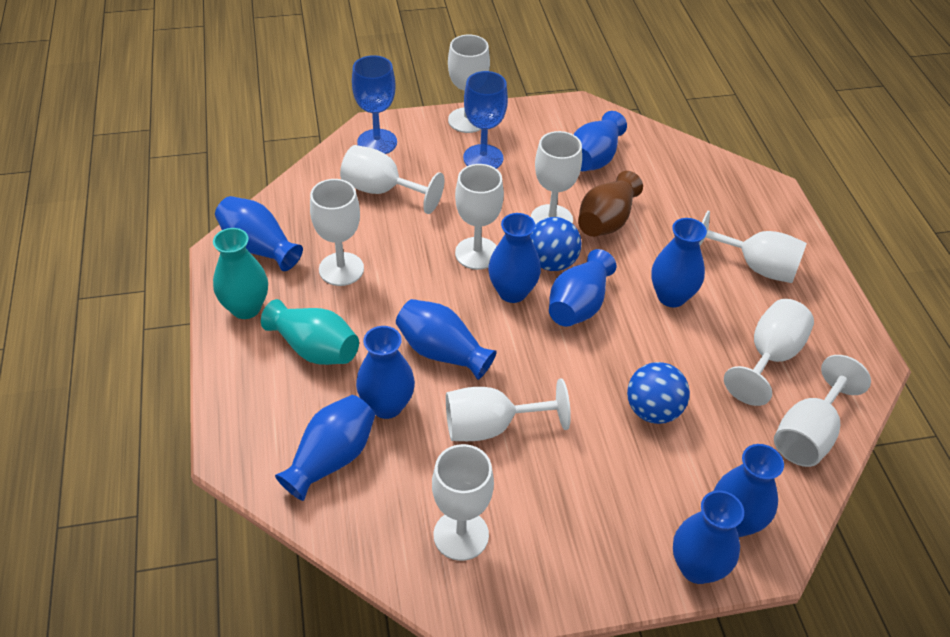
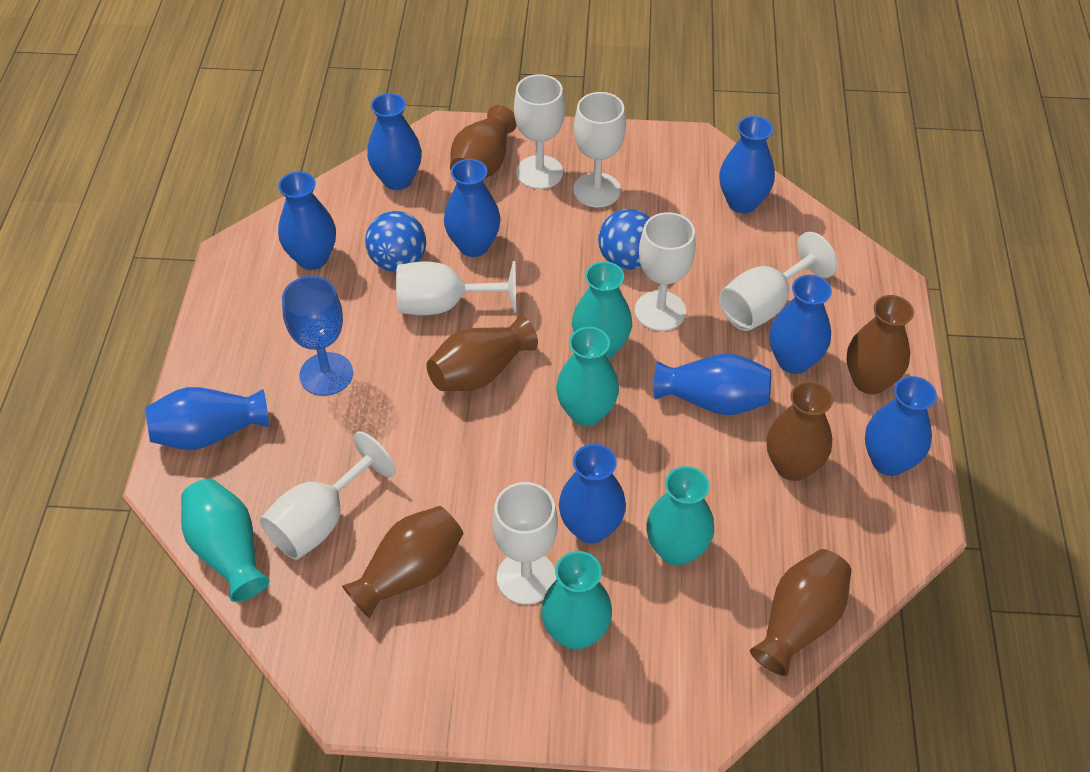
blue goblet: 2 -> 1
blue vase: 10 -> 9
brown vase: 1 -> 6
turquoise vase: 2 -> 5
white goblet: 10 -> 7

